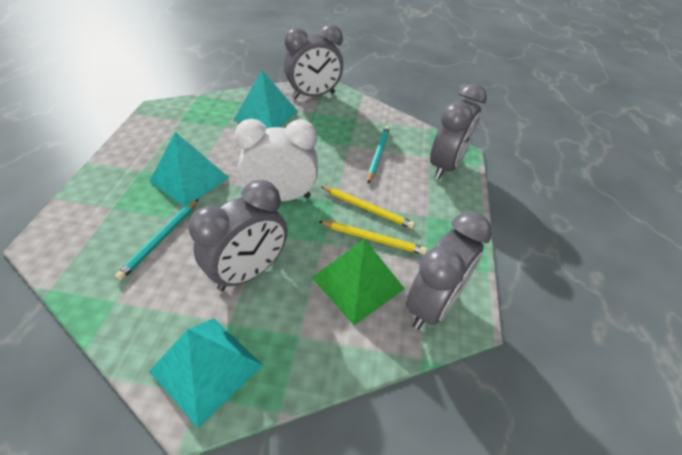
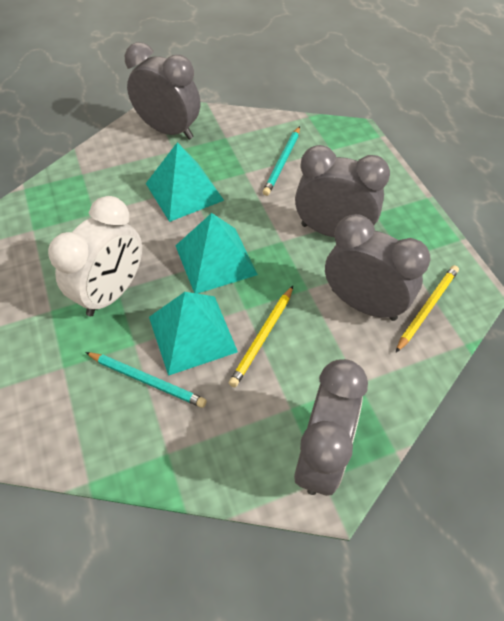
green pyramid: 1 -> 0

